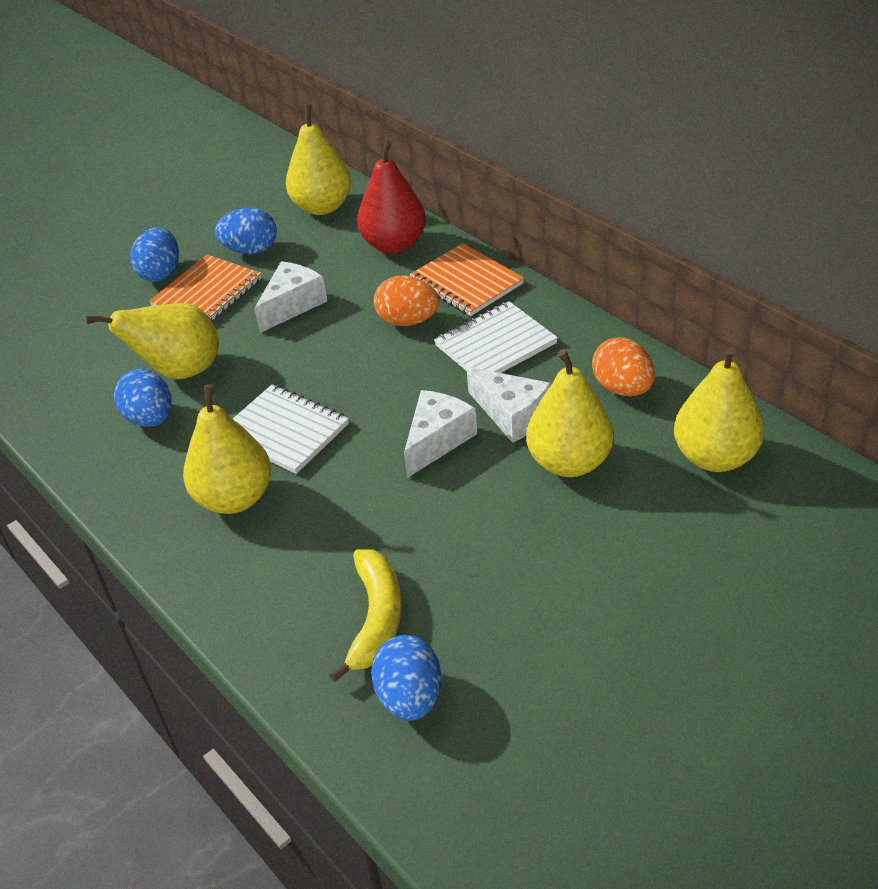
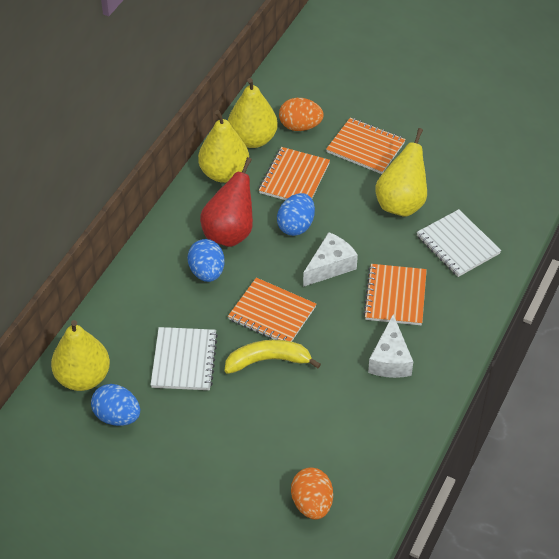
blue egg: 4 -> 3
orange notebook: 2 -> 4
white cheese: 3 -> 2
yellow pear: 5 -> 4

